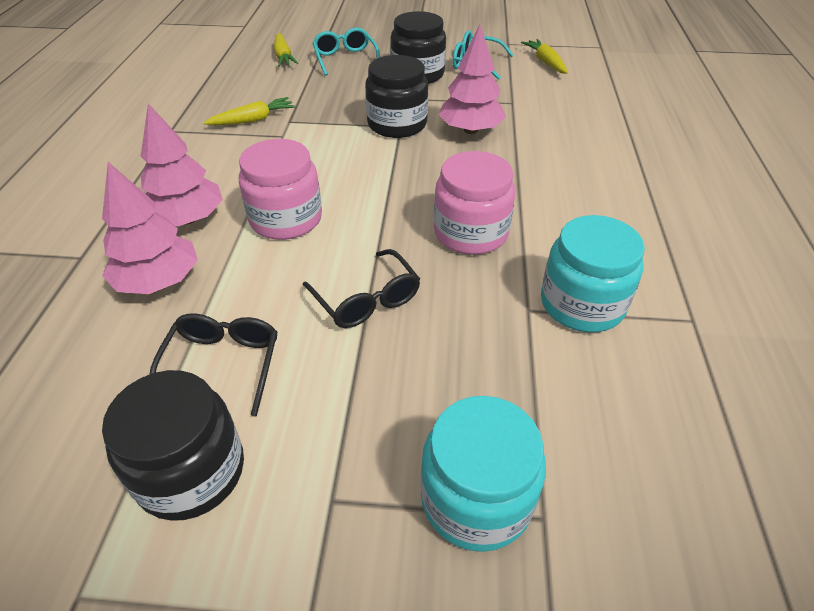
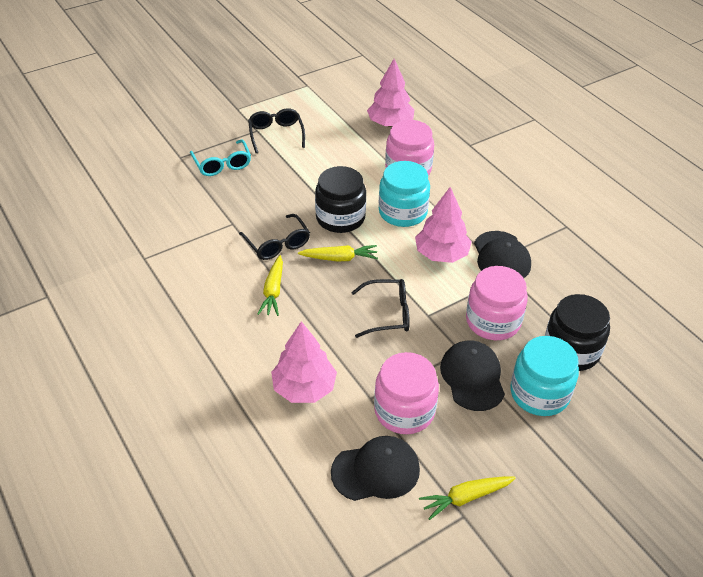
black cap: 0 -> 3
black glasses: 2 -> 3
black jar: 3 -> 2
pink jar: 2 -> 3
turquoise glasses: 2 -> 1

